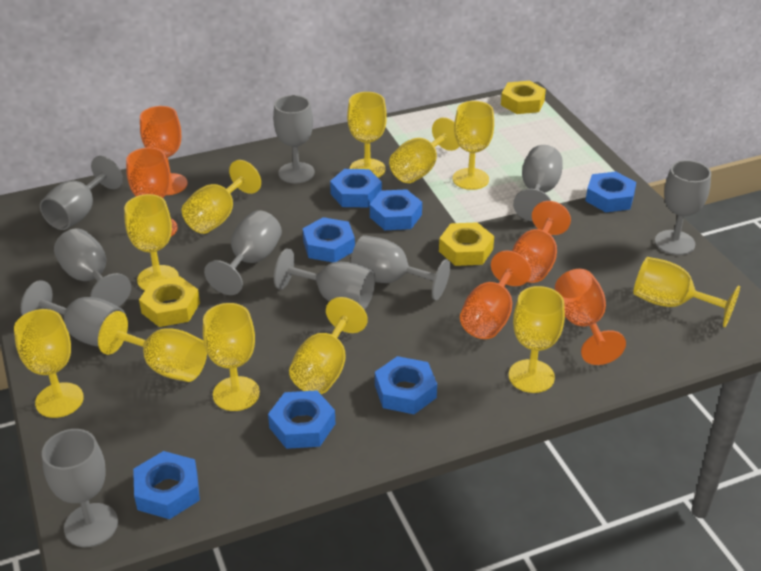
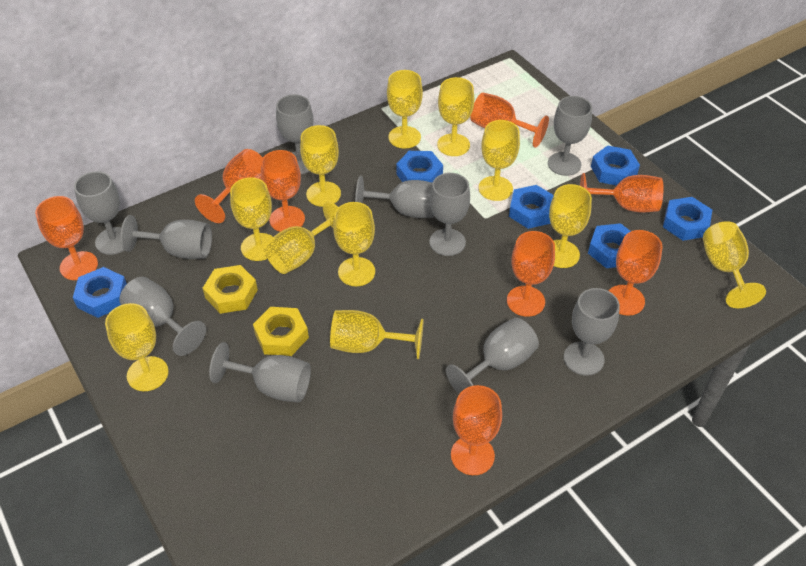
blue nut: 7 -> 6
orange goblet: 5 -> 8
yellow nut: 3 -> 2

